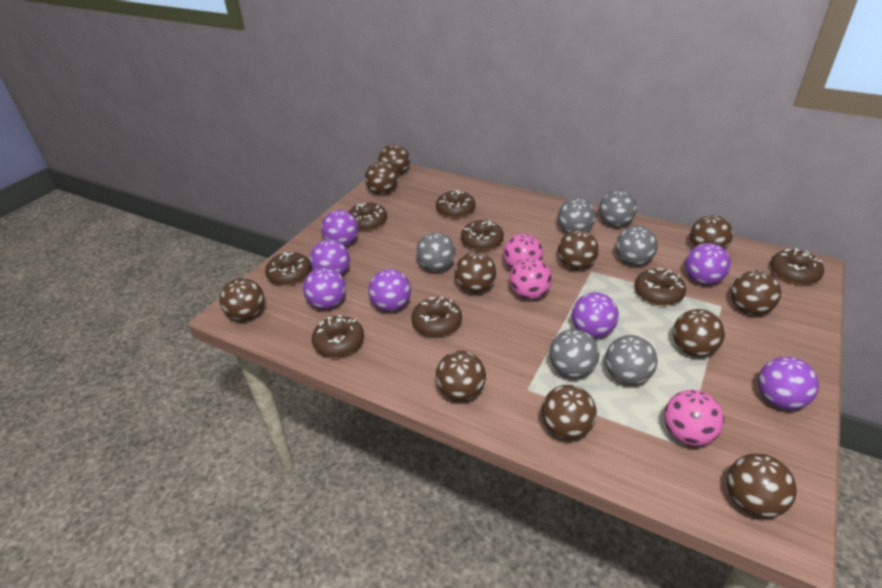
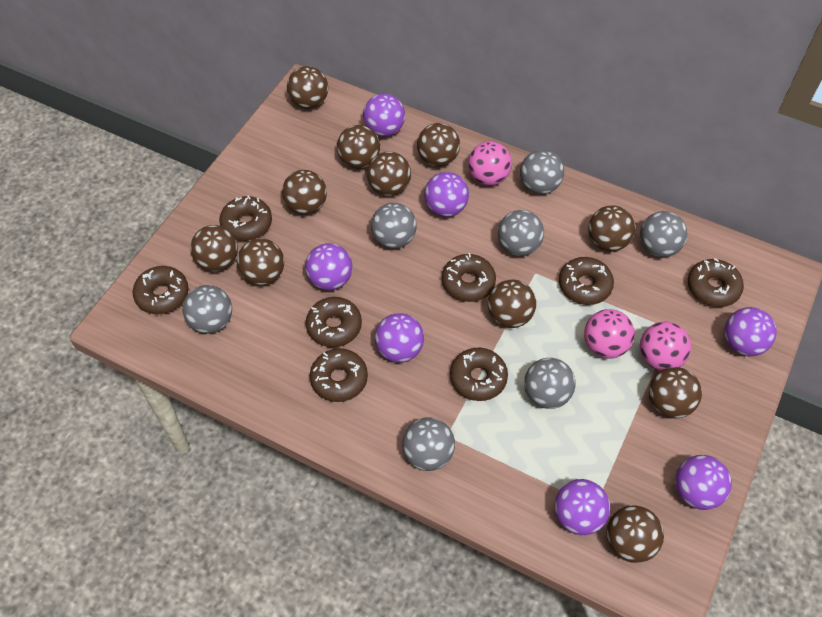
grey ball: 6 -> 7

